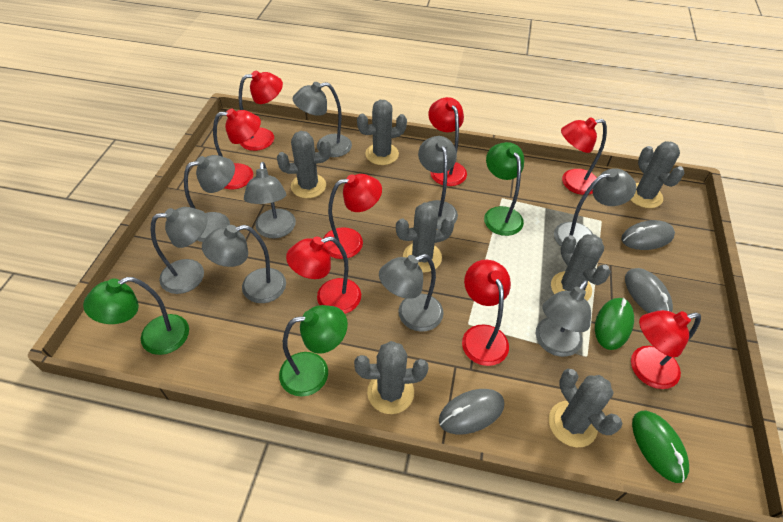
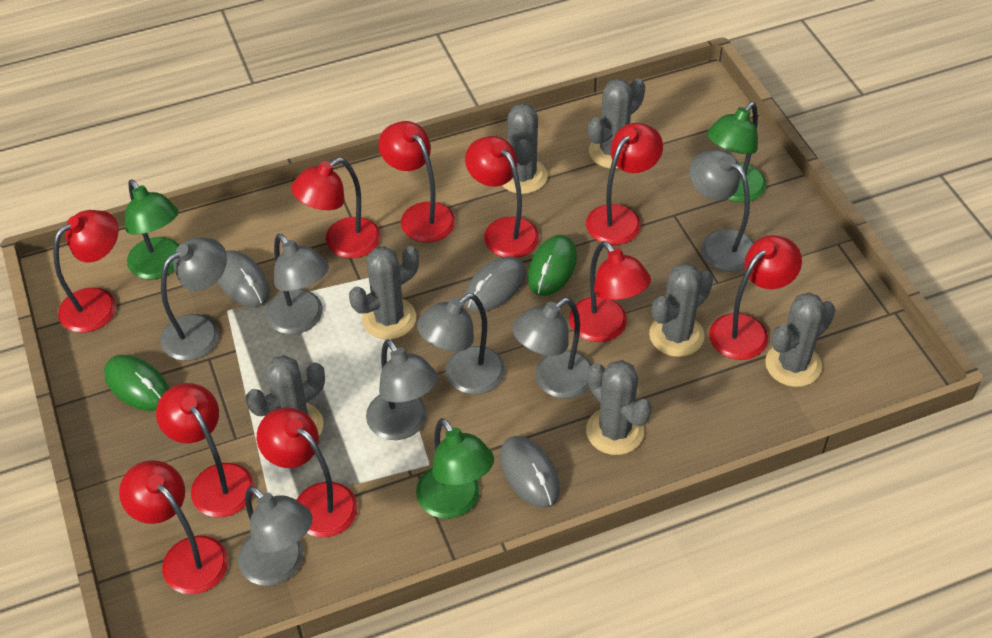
grey lamp: 9 -> 7
red lamp: 8 -> 10

